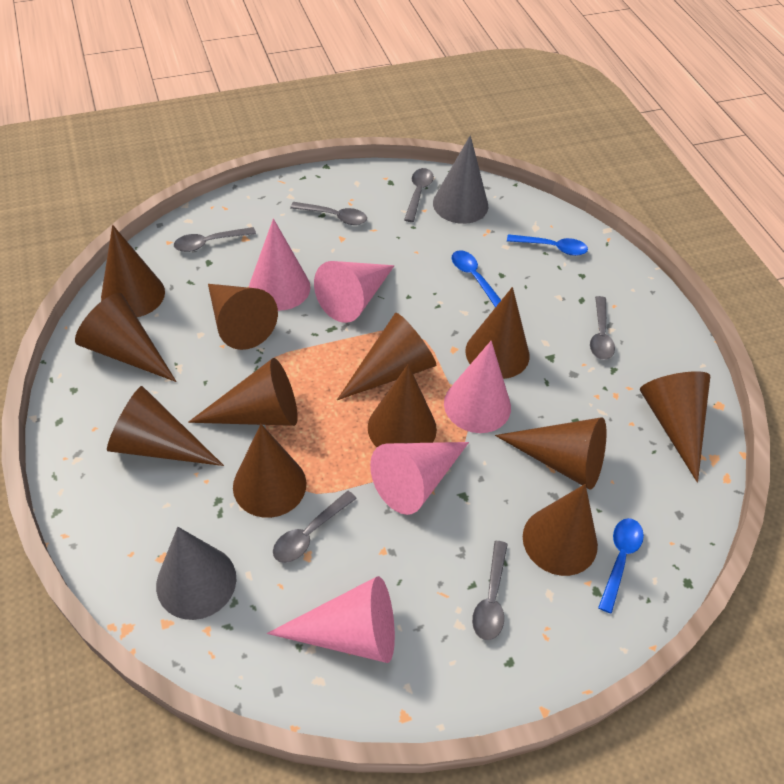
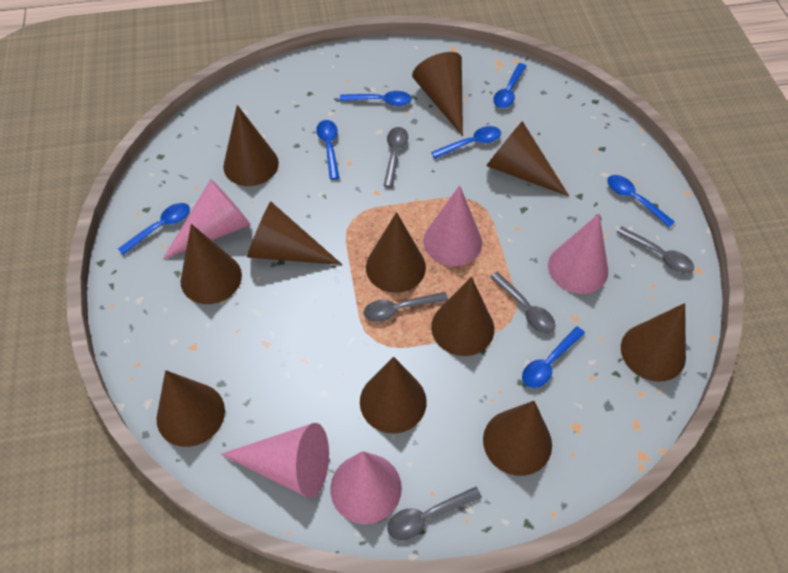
blue spoon: 3 -> 7
brown cone: 12 -> 11
grey cone: 2 -> 0
grey spoon: 6 -> 5

